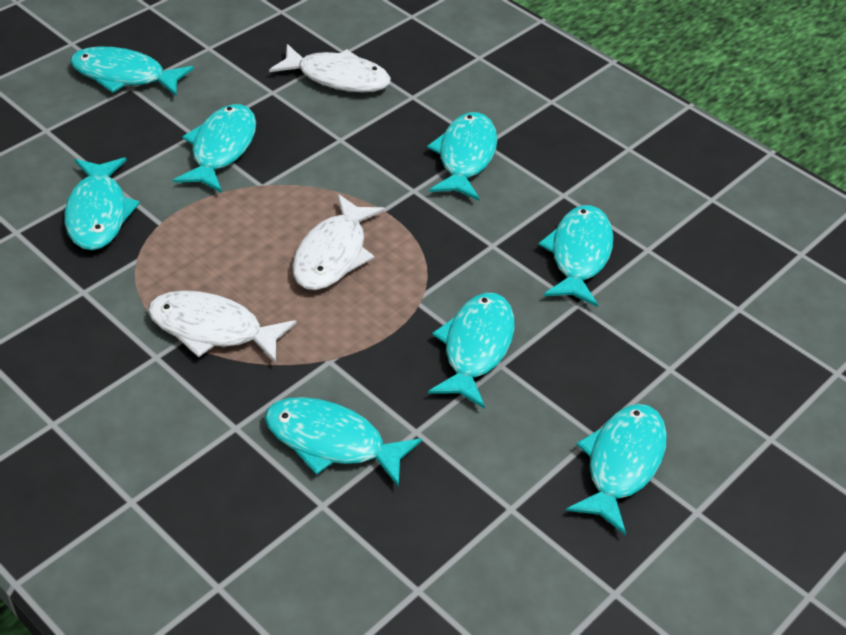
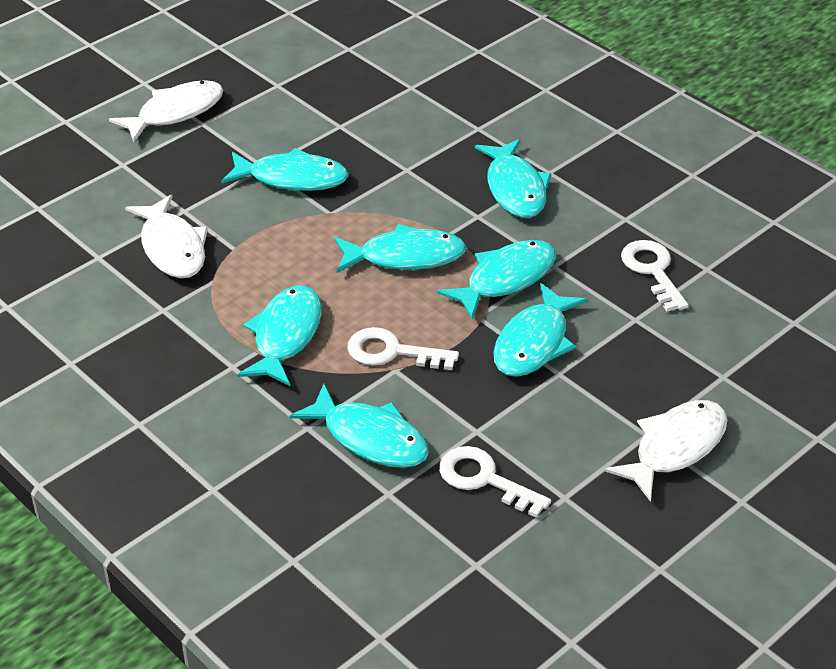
turquoise fish: 8 -> 7
white key: 0 -> 3

